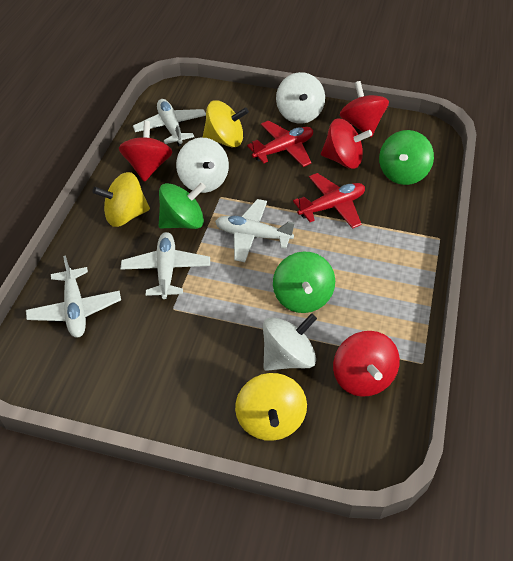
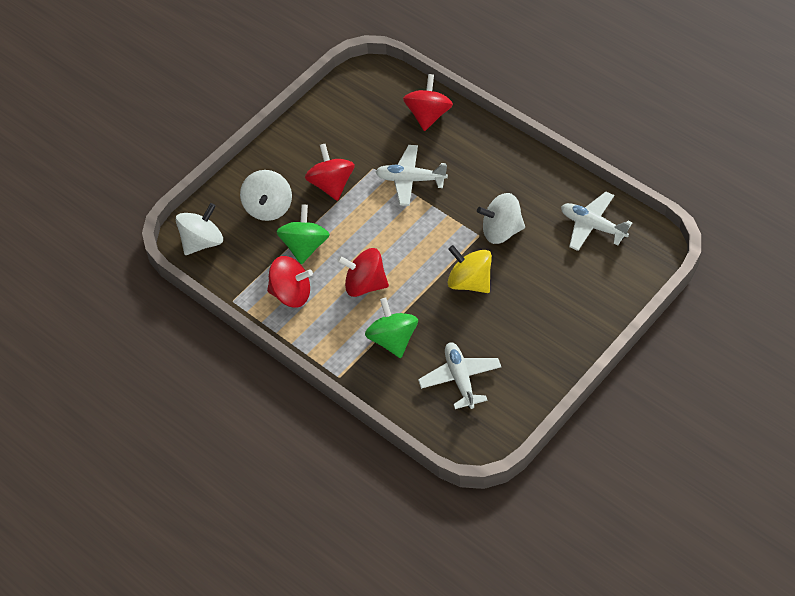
green spinning top: 3 -> 2
red plane: 2 -> 0
white plane: 4 -> 3
yellow spinning top: 3 -> 1

